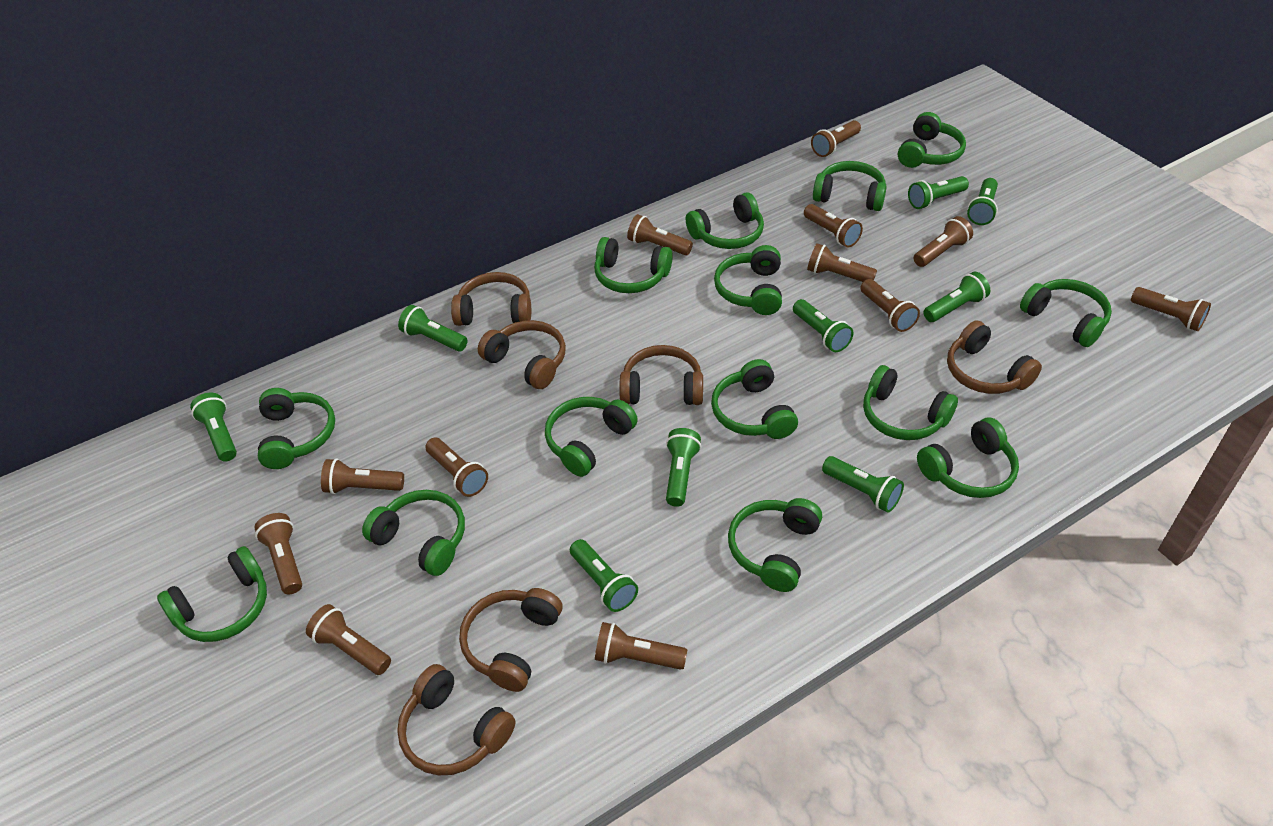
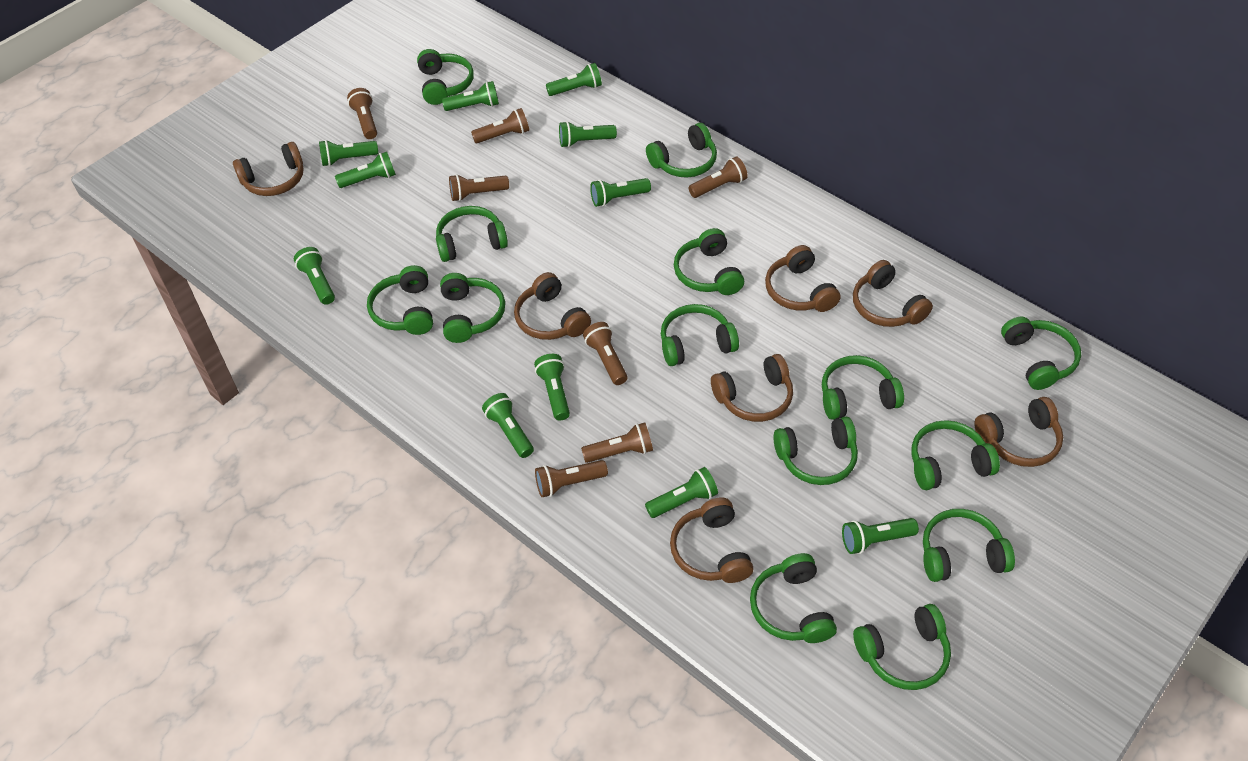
brown flashlight: 12 -> 7
brown headphones: 6 -> 7
green flashlight: 9 -> 11

